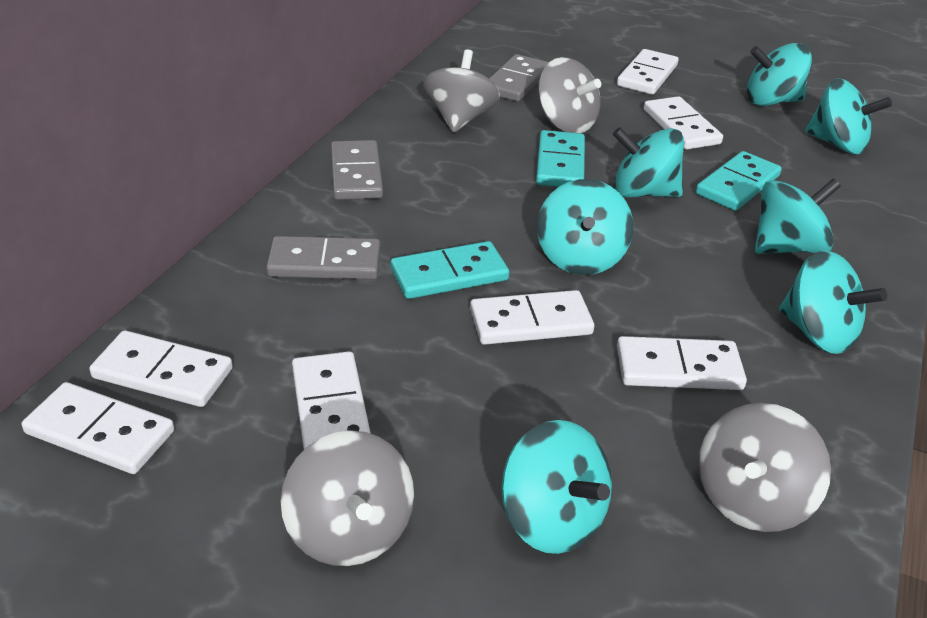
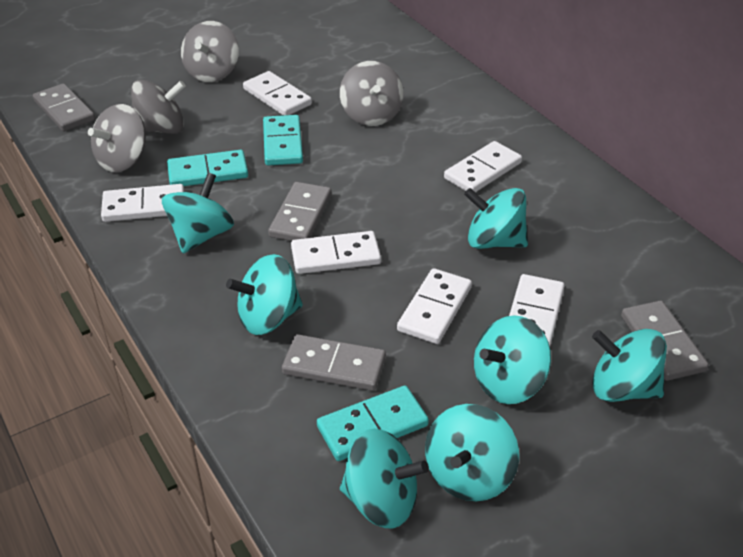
grey domino: 3 -> 4
white domino: 7 -> 6

